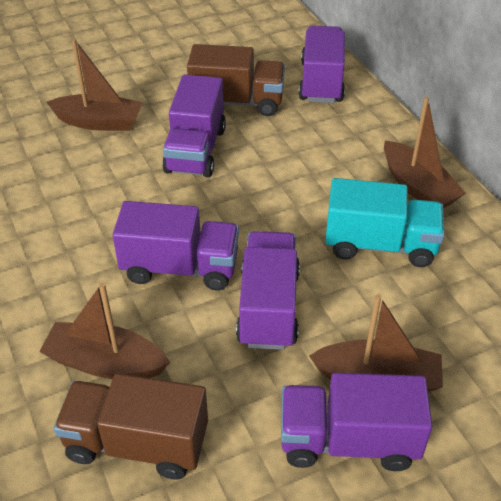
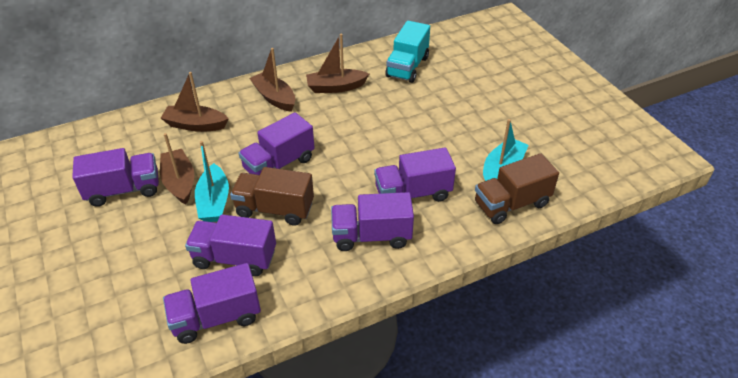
purple truck: 5 -> 6
turquoise boat: 0 -> 2

